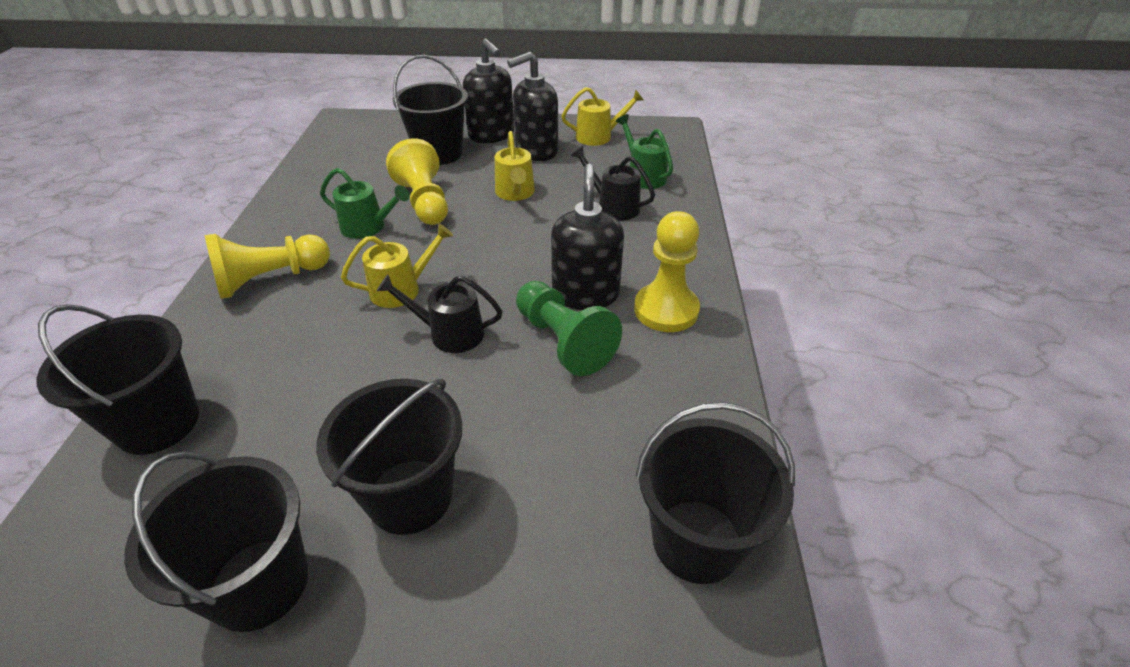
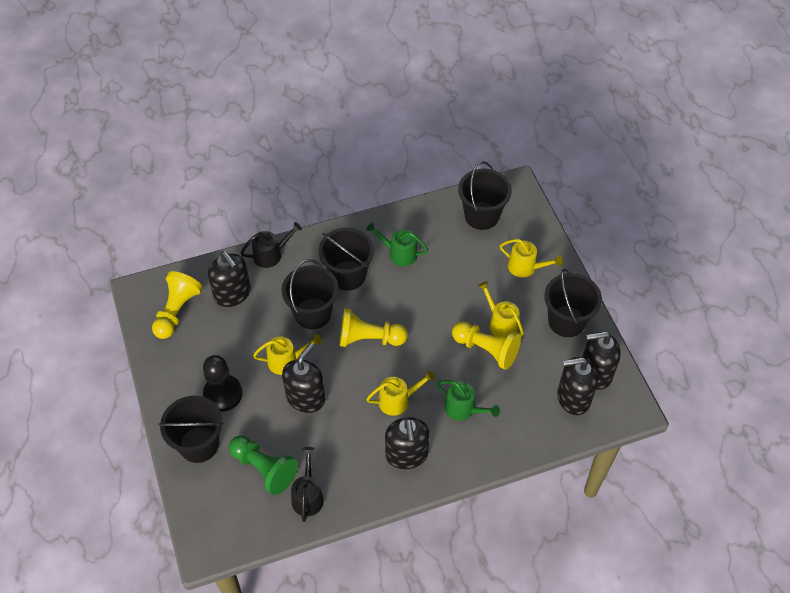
black pawn: 0 -> 1
black soap dispenser: 3 -> 5
yellow watering can: 3 -> 4

